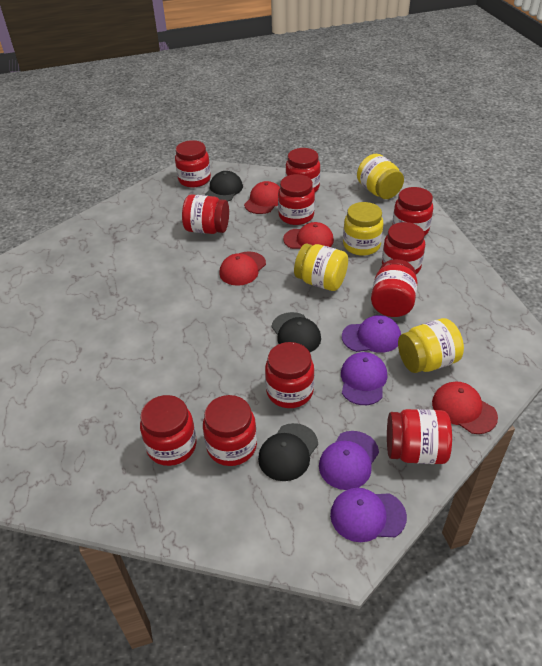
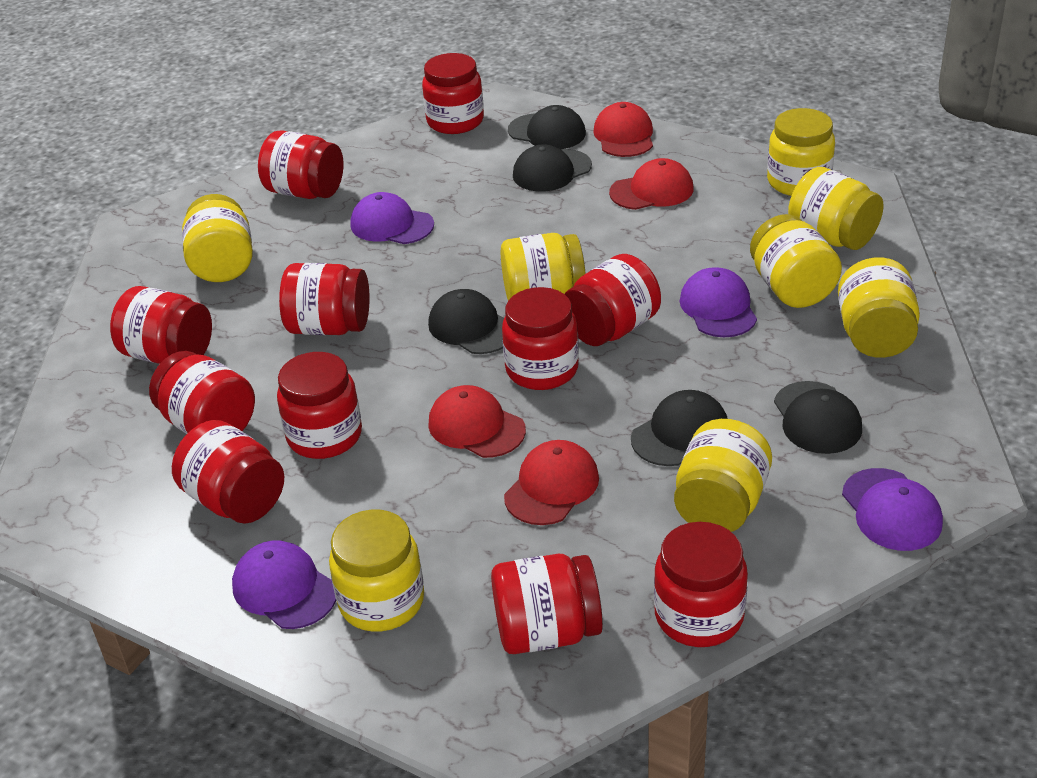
black cap: 3 -> 5
yellow jar: 4 -> 8

